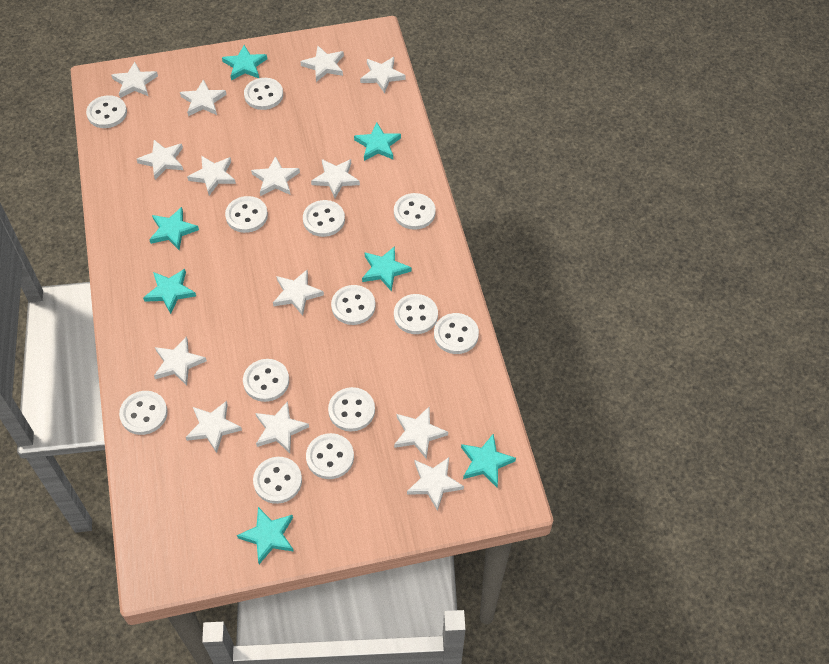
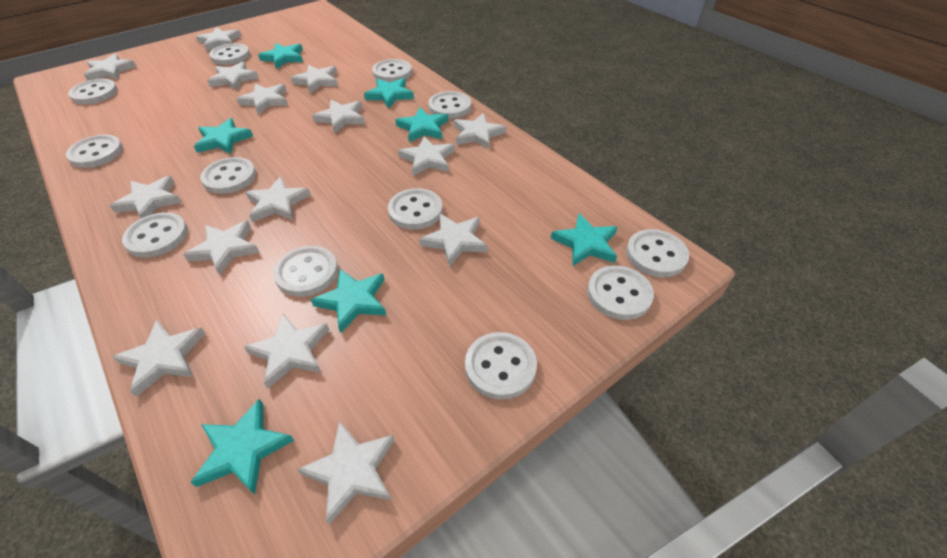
white button: 13 -> 12
white star: 14 -> 15

